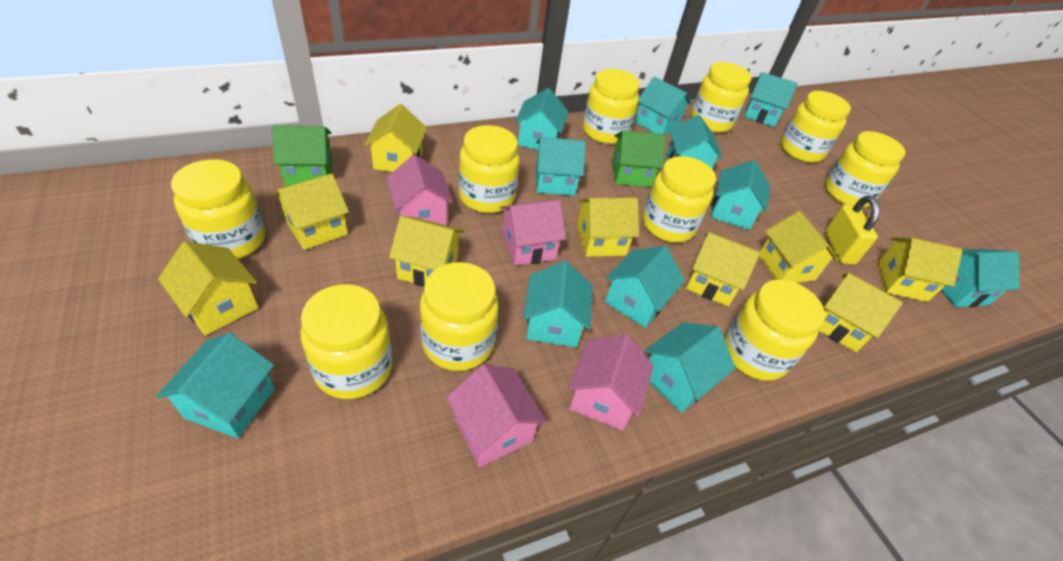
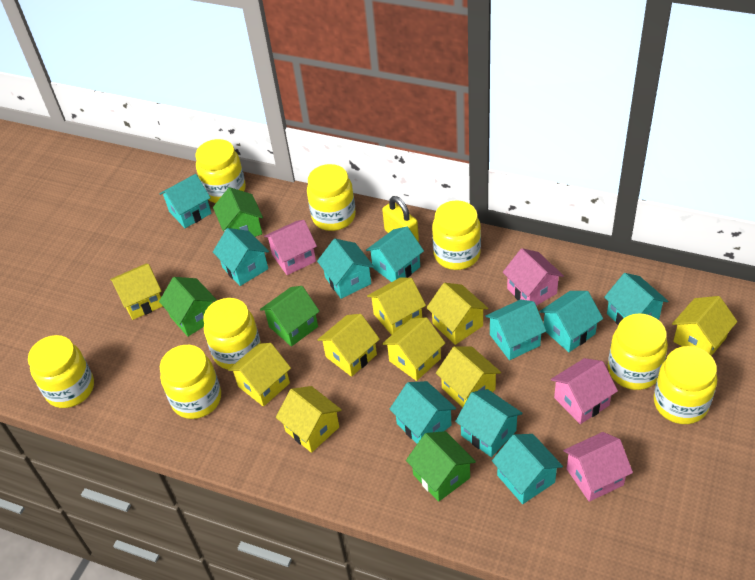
green house: 2 -> 4
turquoise house: 11 -> 10
yellow jar: 10 -> 8

